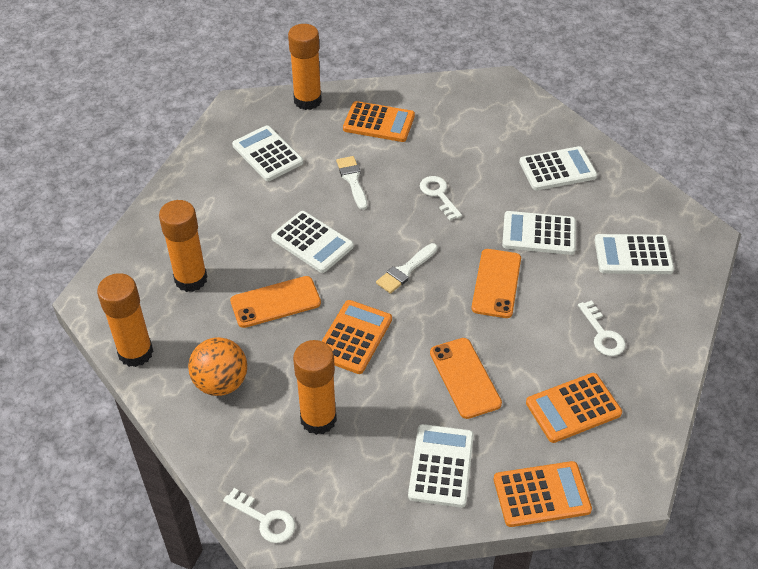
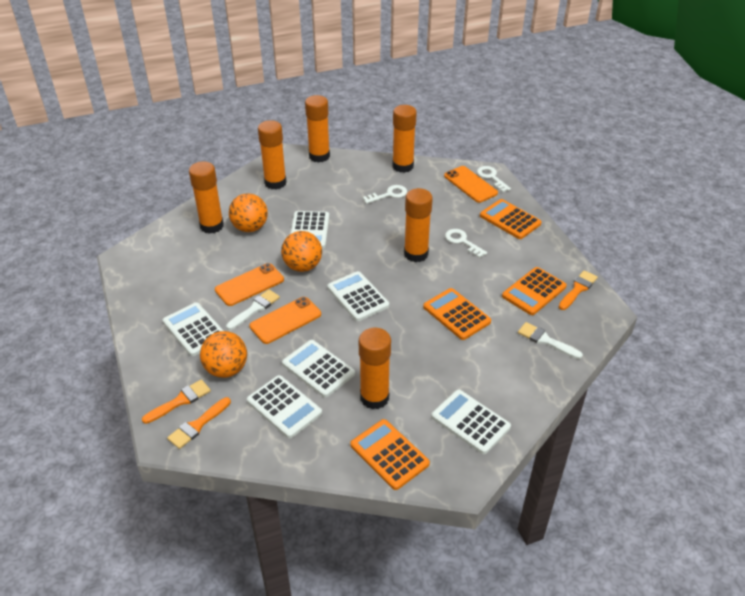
orange ball: 1 -> 3
orange brush: 0 -> 3
orange glue stick: 4 -> 6

